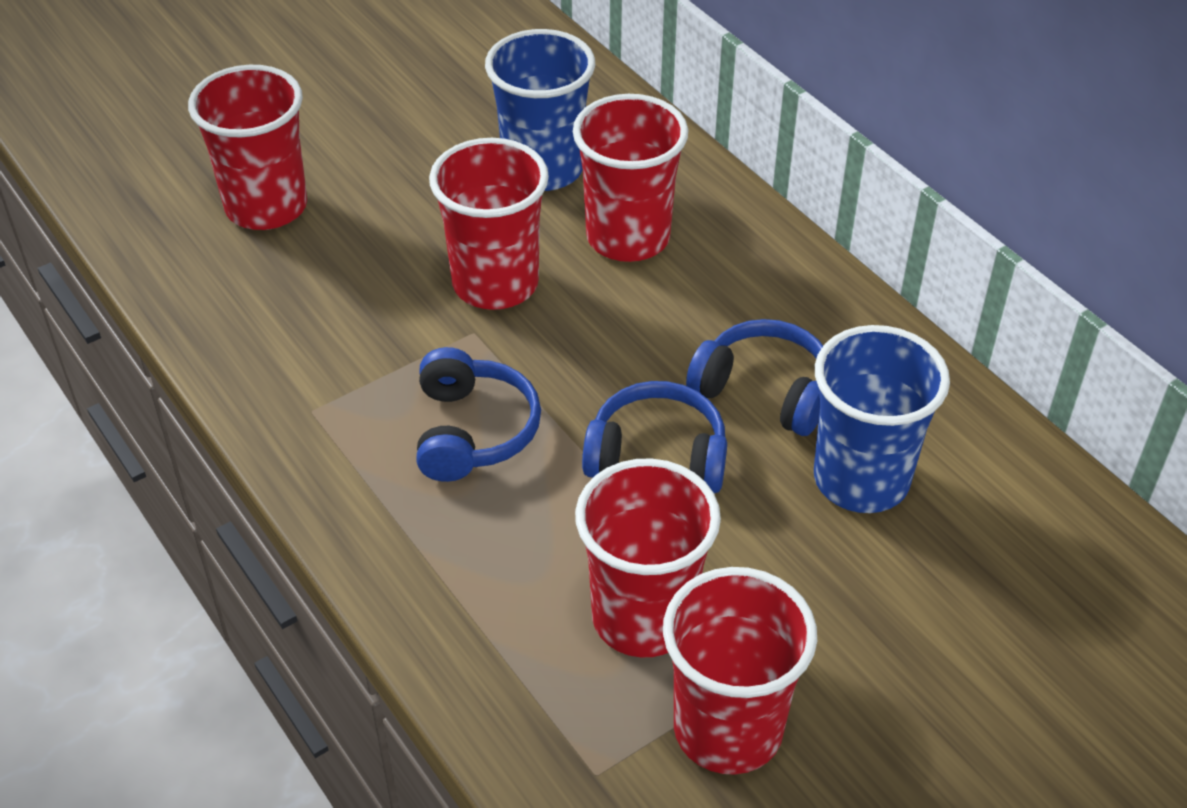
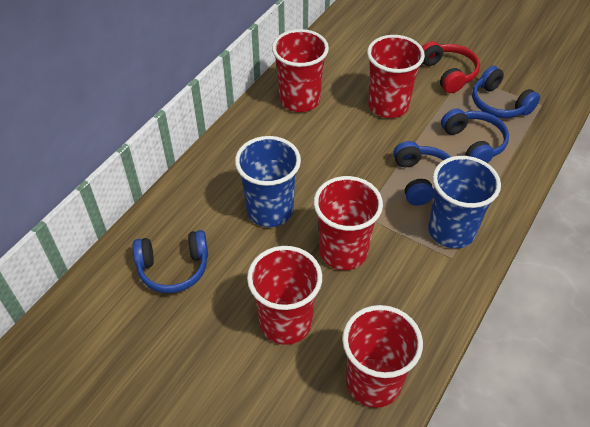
blue headphones: 3 -> 4
red headphones: 0 -> 1

